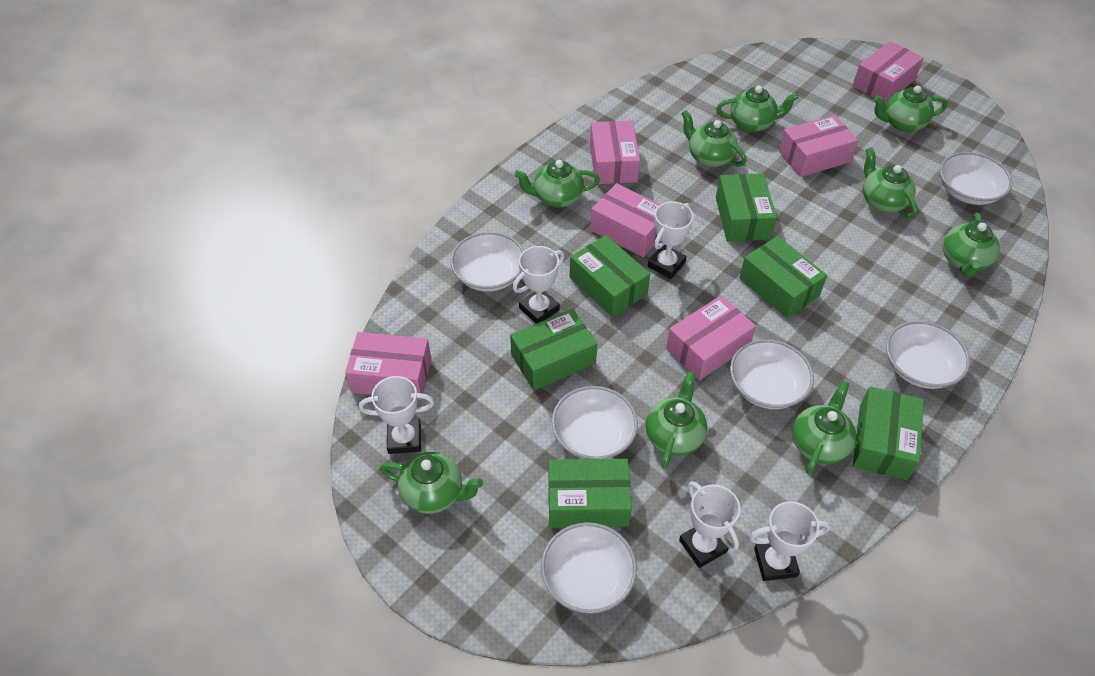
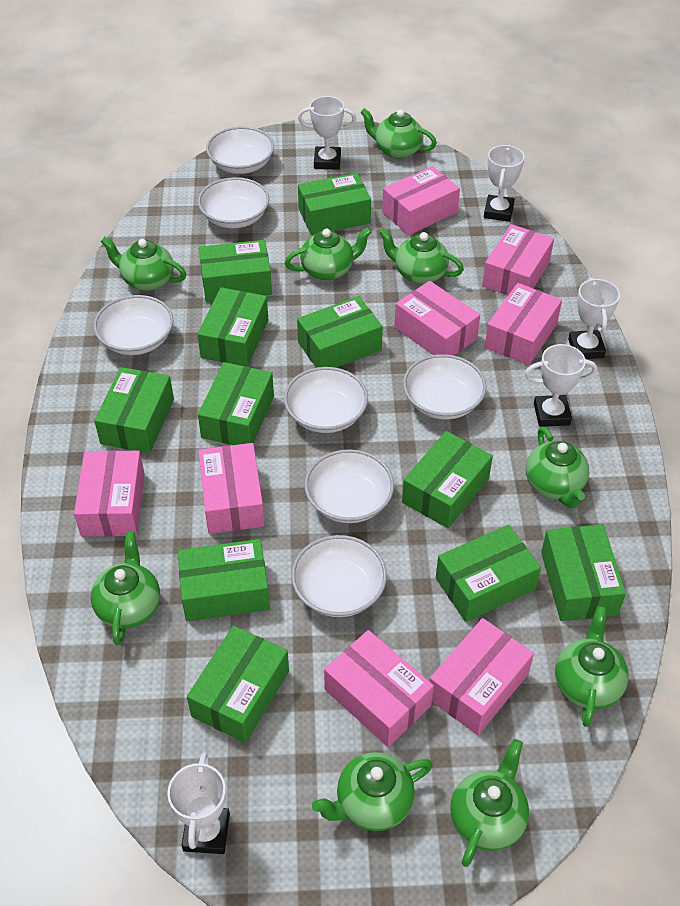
green box: 6 -> 11
pink box: 6 -> 8
white bowl: 6 -> 7

